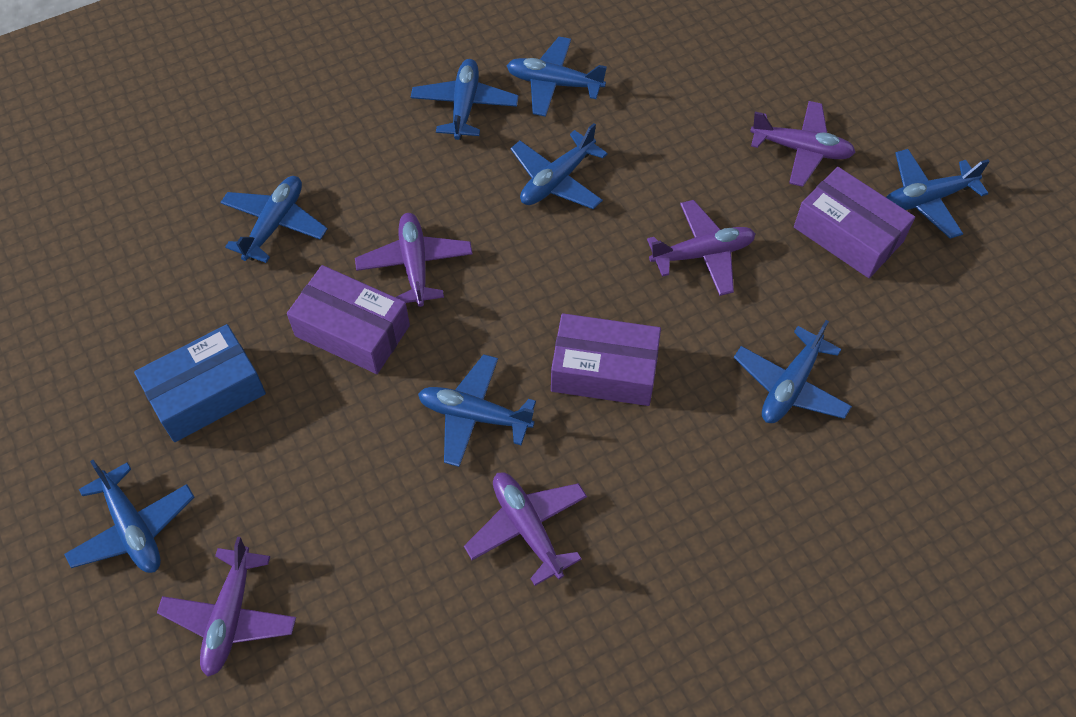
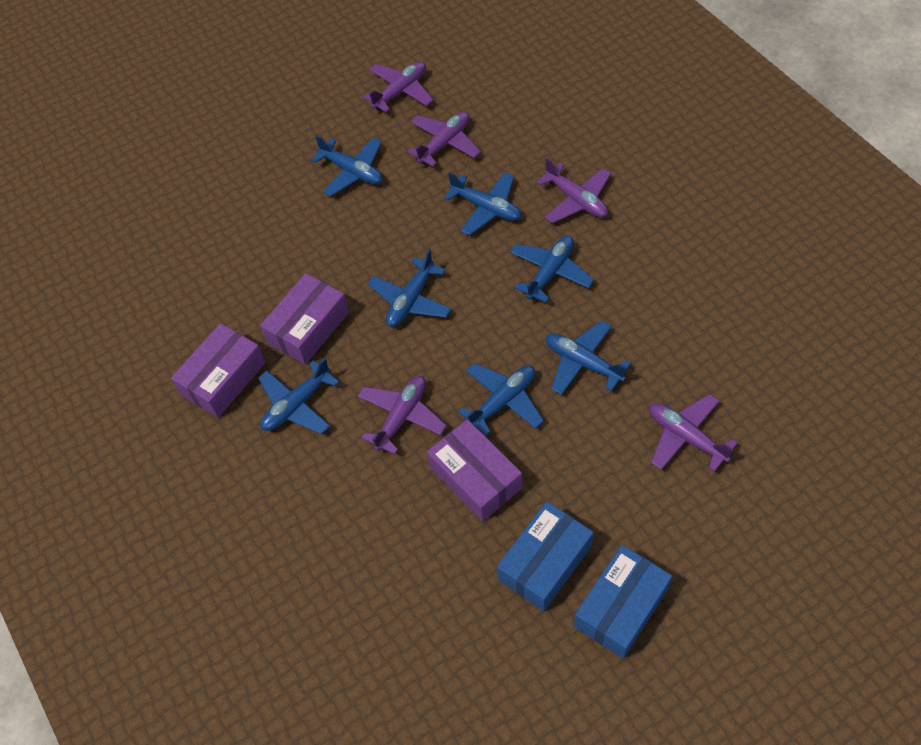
blue box: 1 -> 2
blue plane: 8 -> 7

